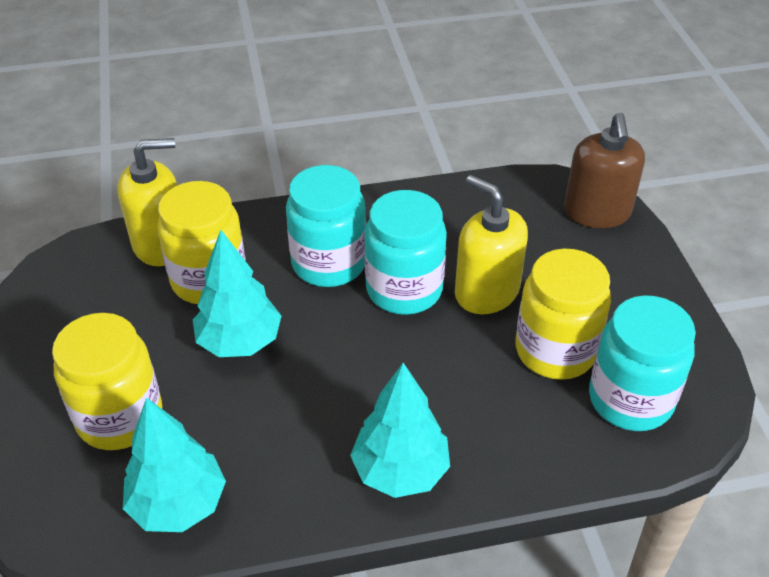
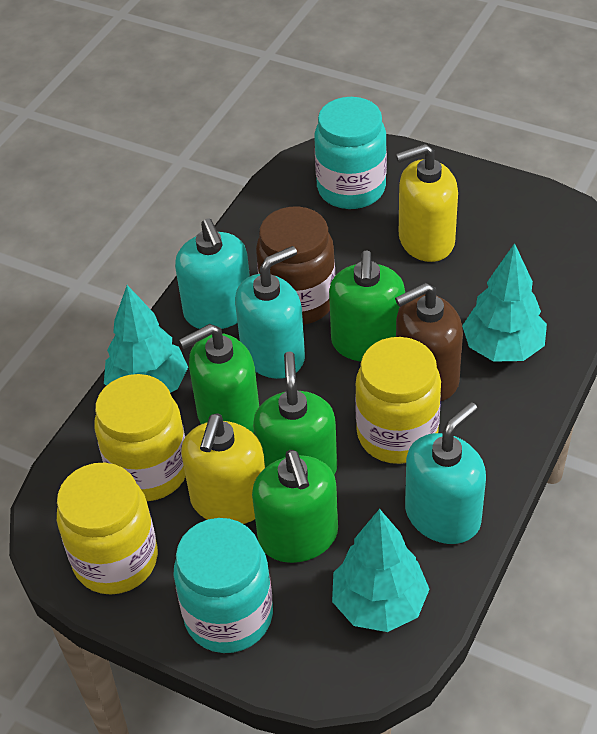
brown jar: 0 -> 1
green soap dispenser: 0 -> 4
turquoise jar: 3 -> 2
turquoise soap dispenser: 0 -> 3

